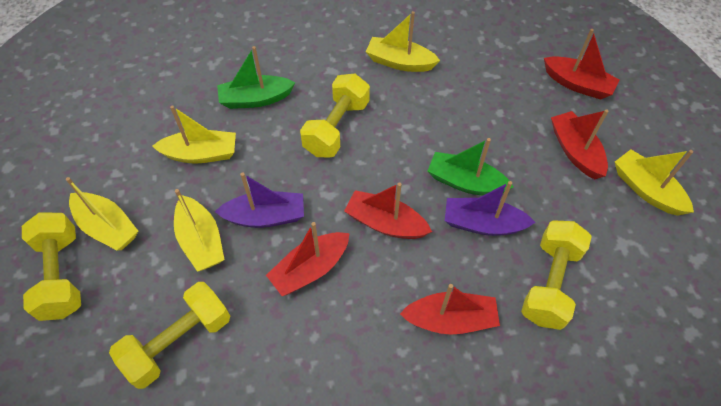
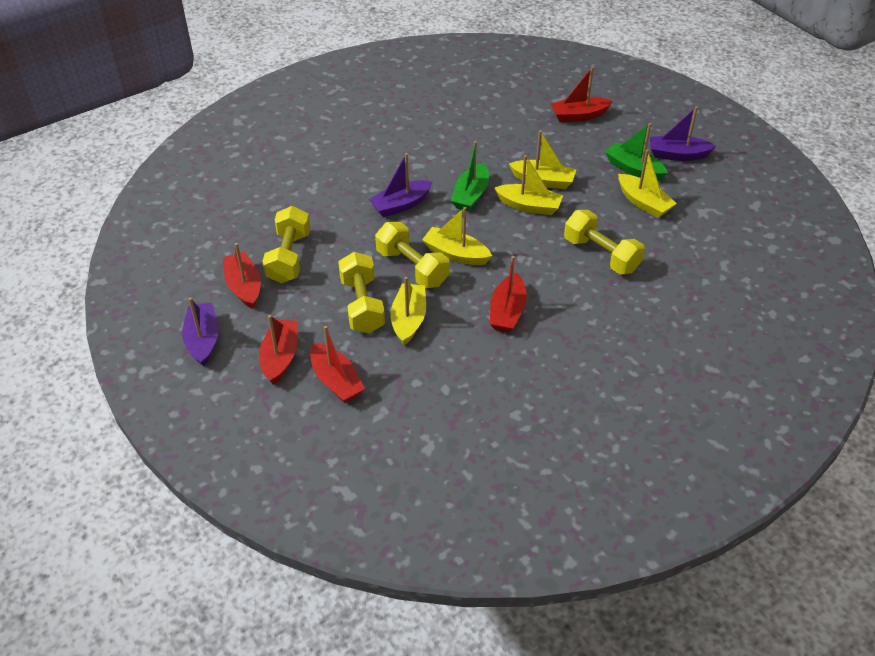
purple boat: 2 -> 3

